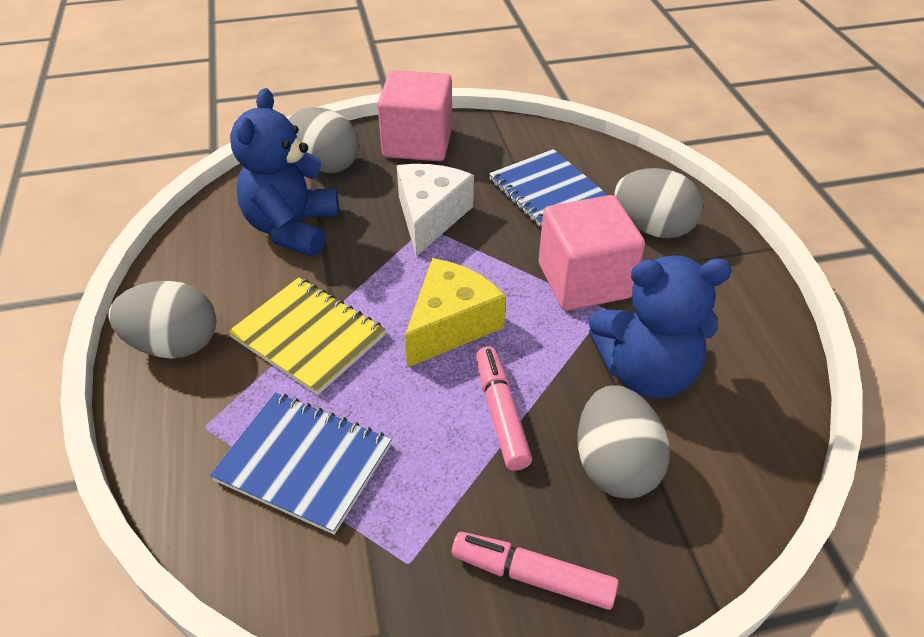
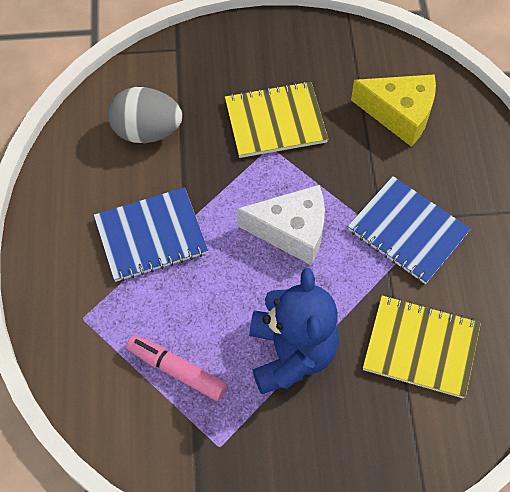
blue teddy bear: 2 -> 1
grey egg: 4 -> 1
pink cube: 2 -> 0
pink marker: 2 -> 1
yellow notebook: 1 -> 2

